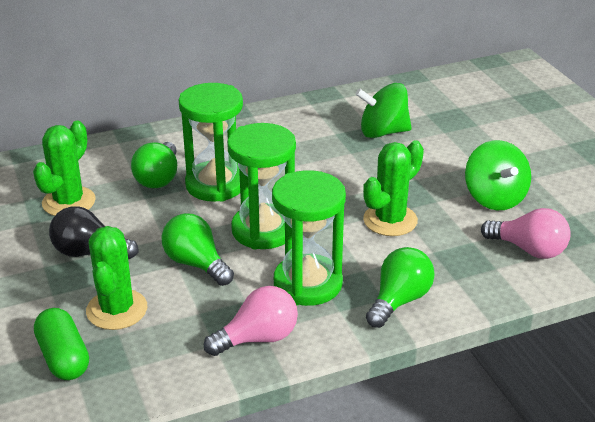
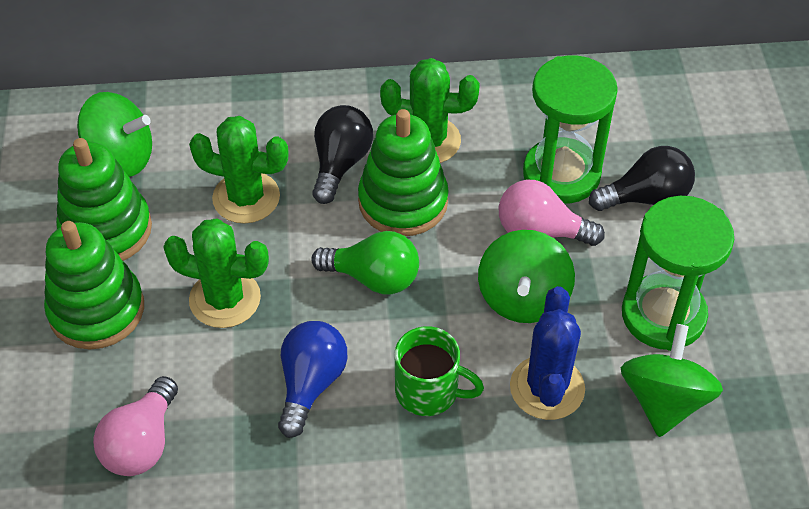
black light bulb: 1 -> 2
blue cactus: 0 -> 1
blue light bulb: 0 -> 1
green capsule: 1 -> 0
green hourglass: 3 -> 2
green light bulb: 3 -> 1
green mug: 0 -> 1
green spinning top: 2 -> 3
green stacking toy: 0 -> 3

